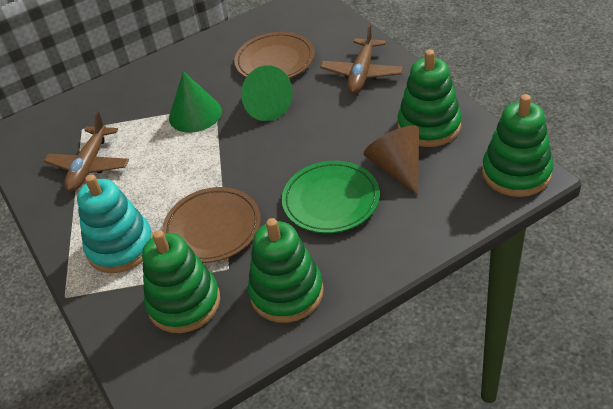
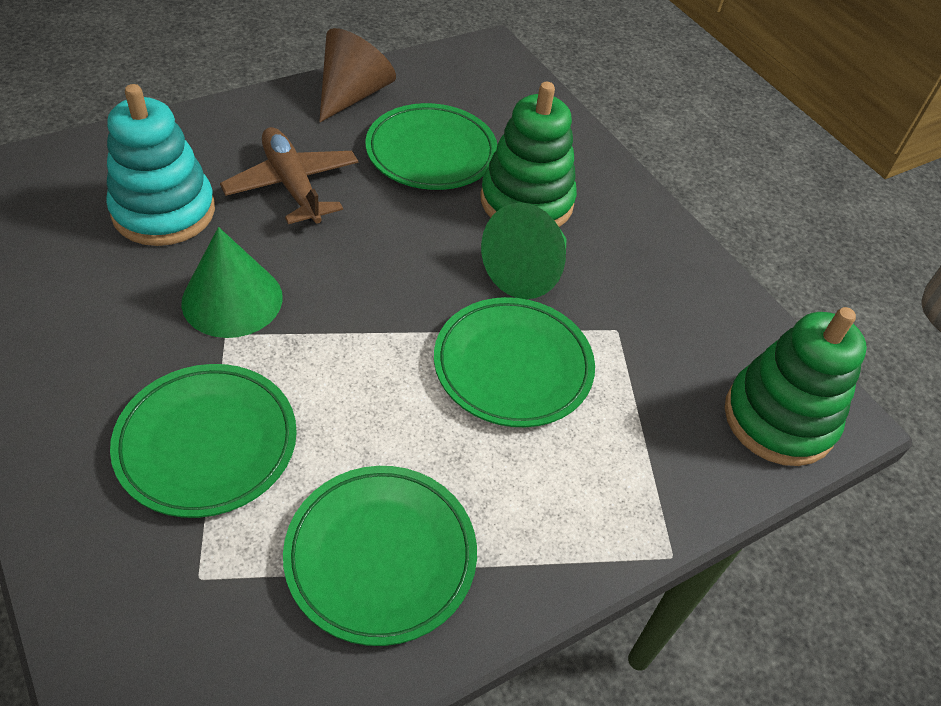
brown plane: 2 -> 1
brown plate: 2 -> 0
green plate: 1 -> 4
green stacking toy: 4 -> 2

